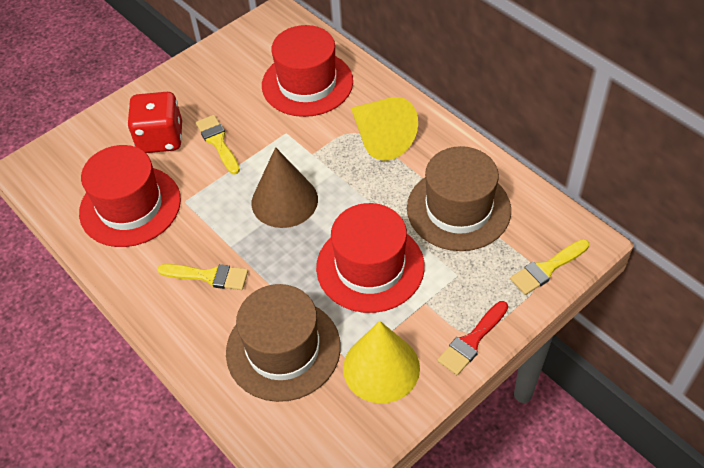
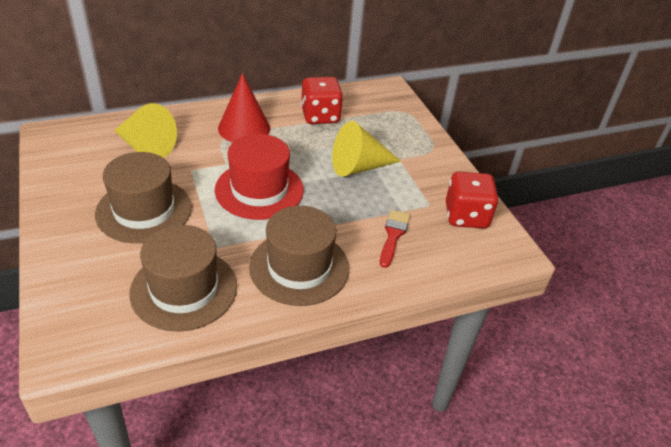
brown cone: 1 -> 0
brown hat: 2 -> 3
red cone: 0 -> 1
red dice: 1 -> 2
red hat: 3 -> 1
yellow brush: 3 -> 0

